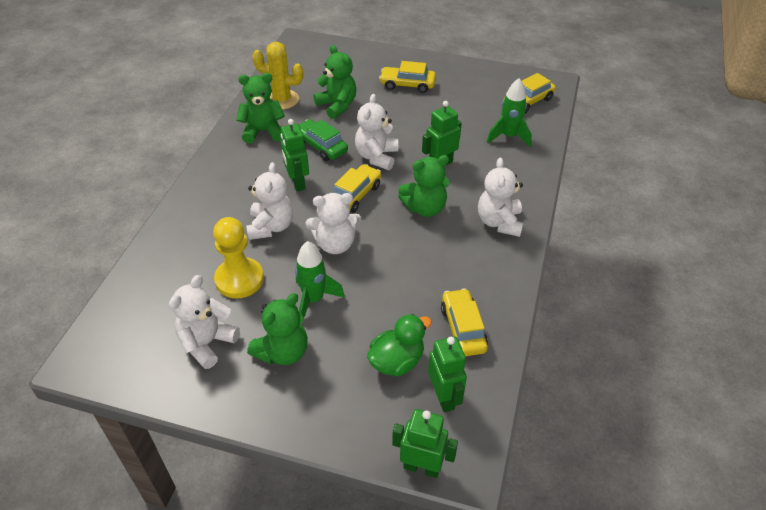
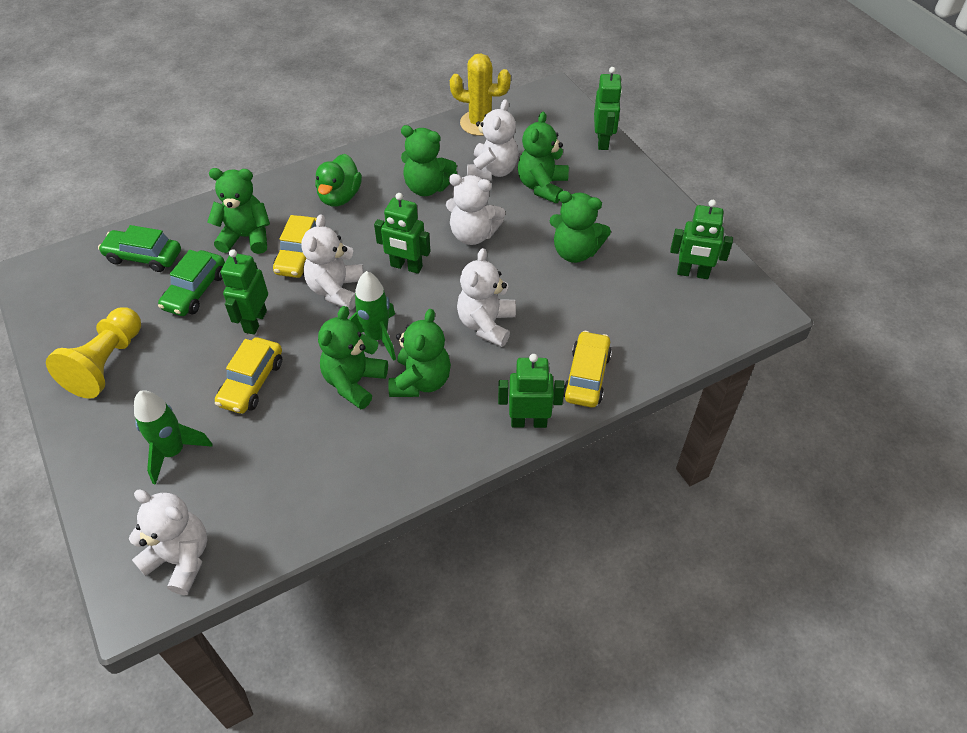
green car: 1 -> 2
green robot: 4 -> 5
green teddy bear: 4 -> 6
yellow car: 4 -> 3

